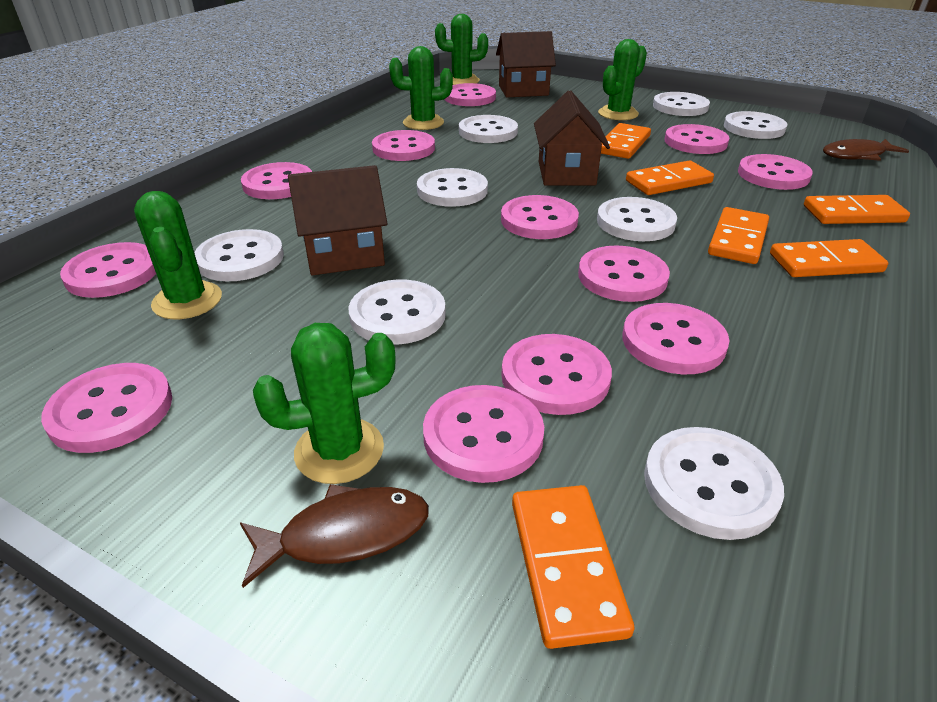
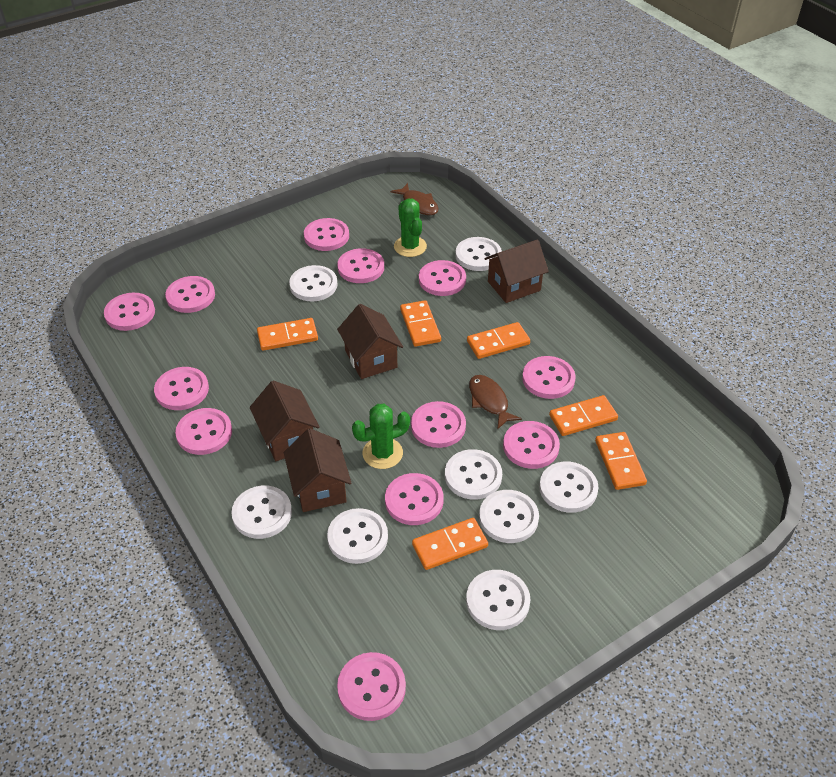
brown house: 3 -> 4
green cactus: 5 -> 2

